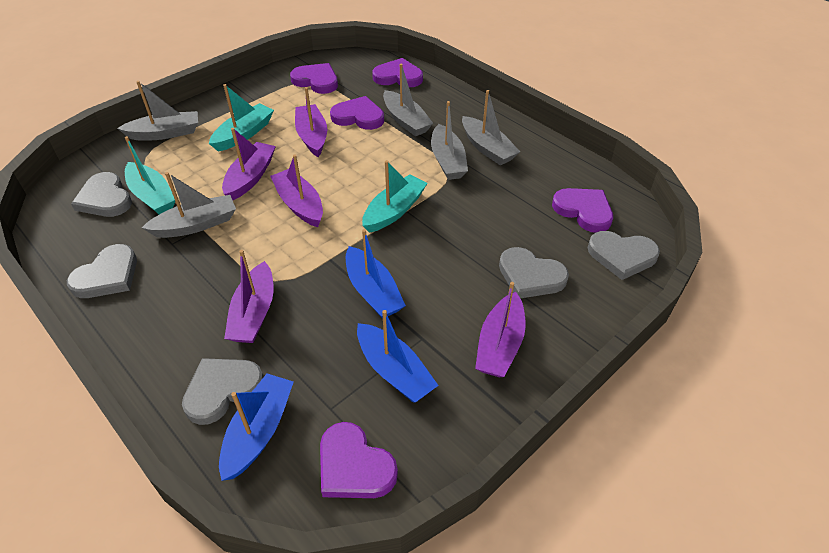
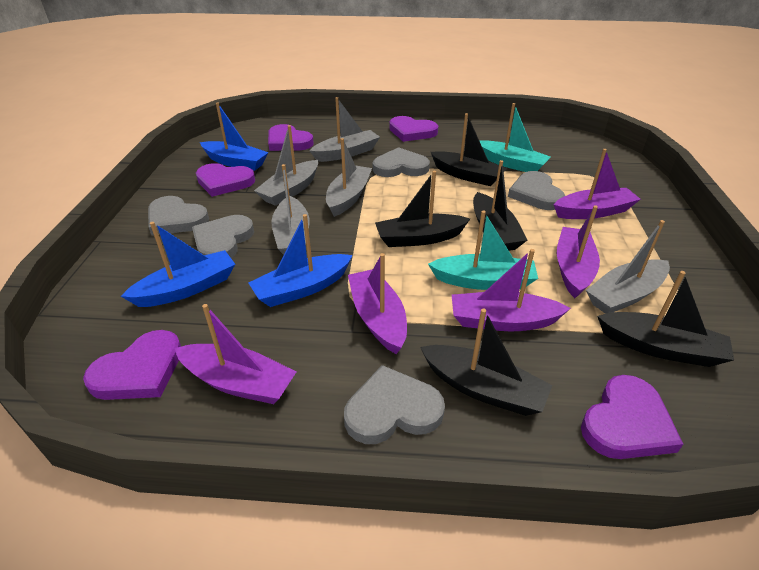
black boat: 0 -> 5
turquoise boat: 3 -> 2

